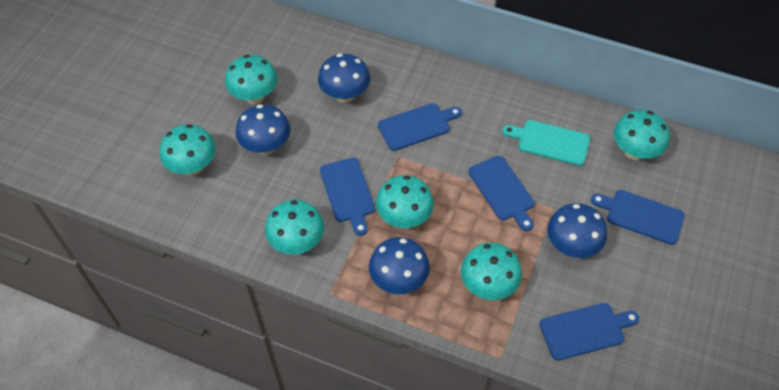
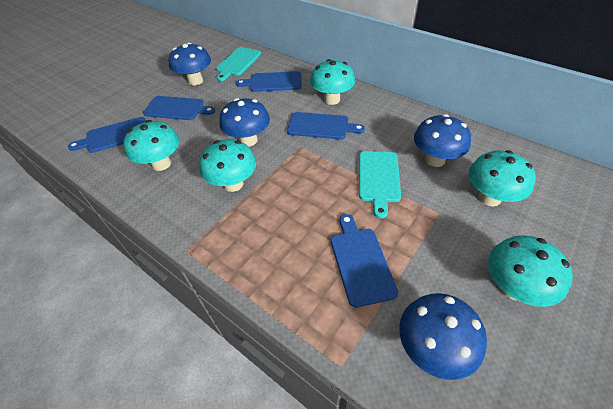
turquoise cutting board: 1 -> 2
turquoise mushroom: 6 -> 5

